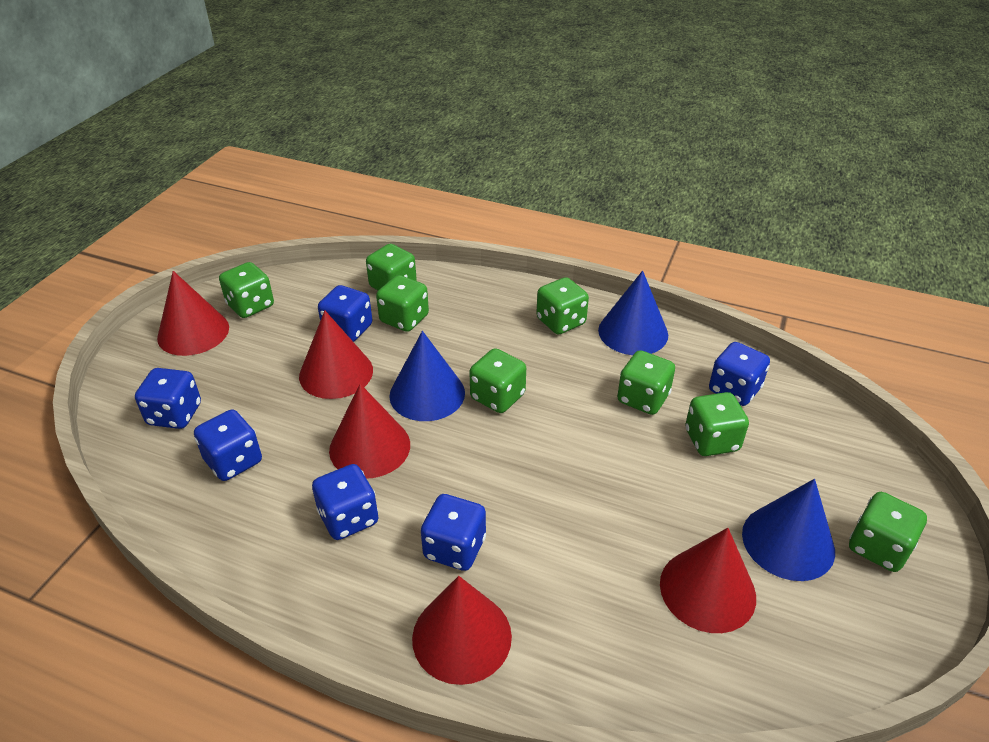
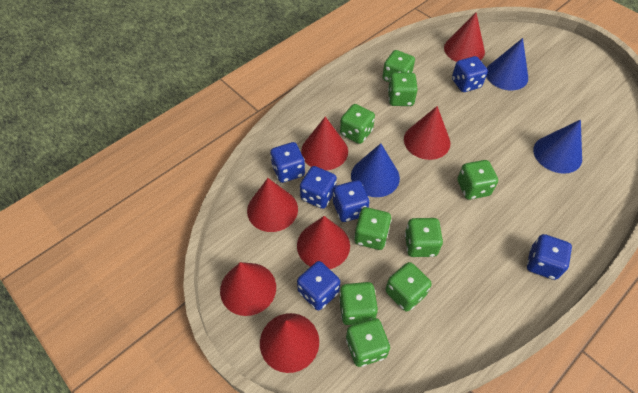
green dice: 8 -> 9
red cone: 5 -> 7

